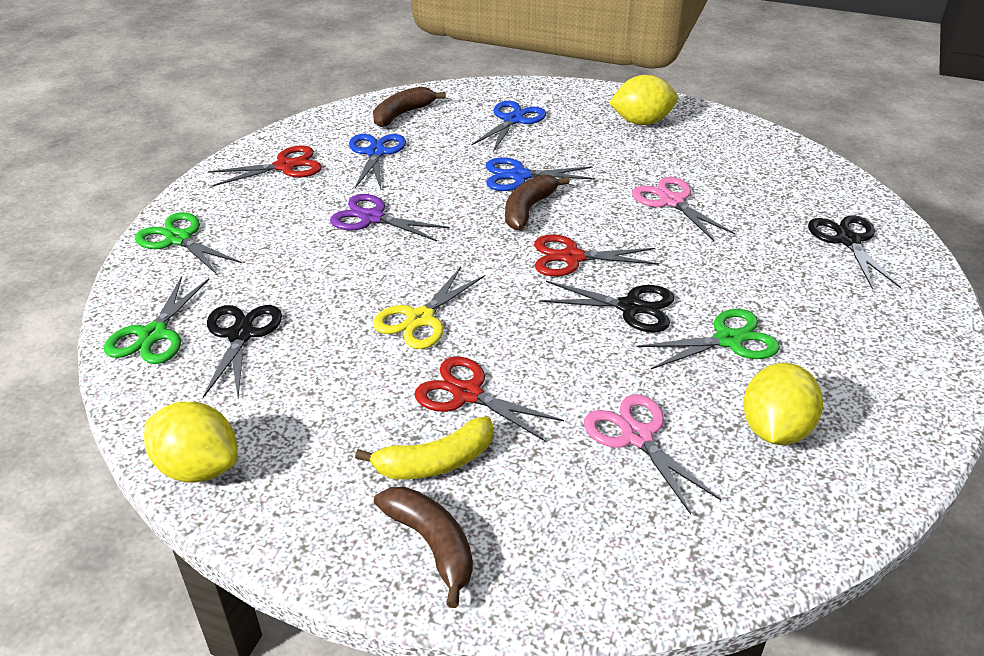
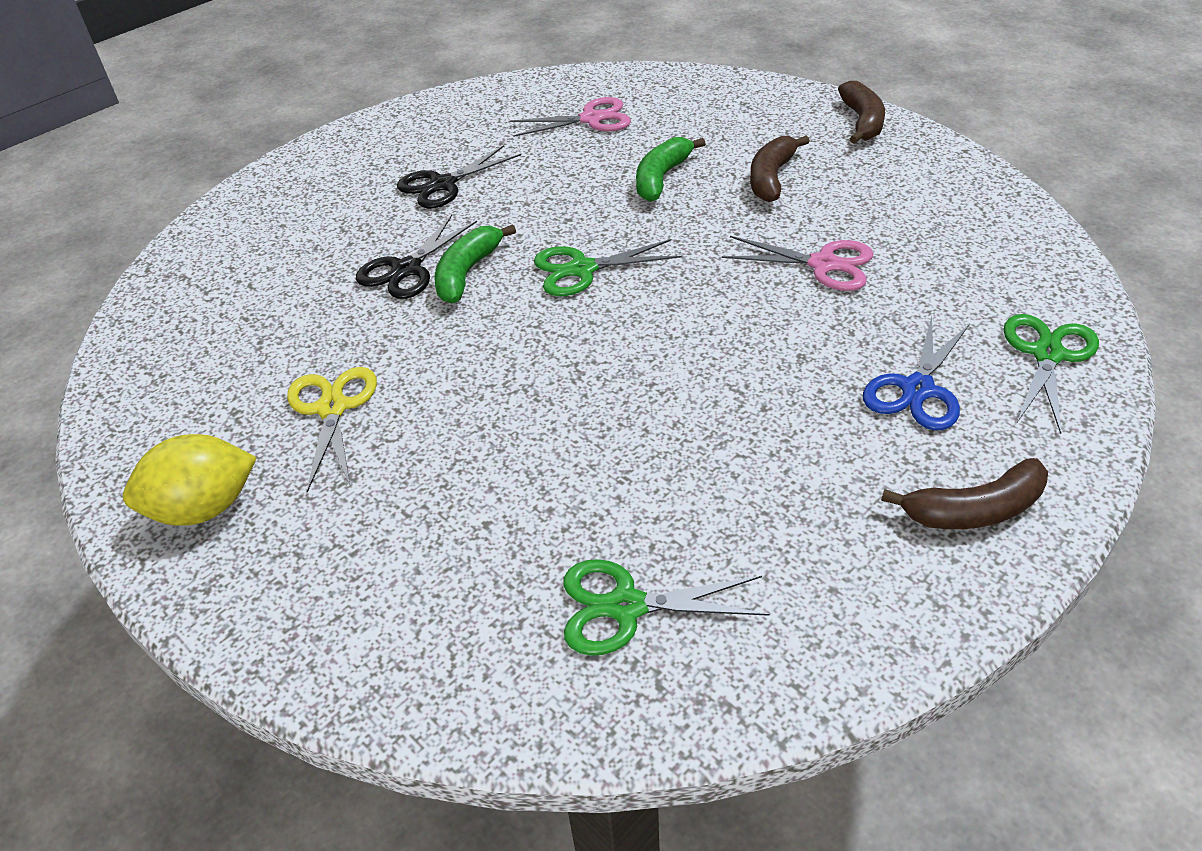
black scissors: 3 -> 2
blue scissors: 3 -> 1
green banana: 0 -> 2
purple scissors: 1 -> 0
red scissors: 3 -> 0
yellow banana: 1 -> 0
yellow lemon: 3 -> 1

